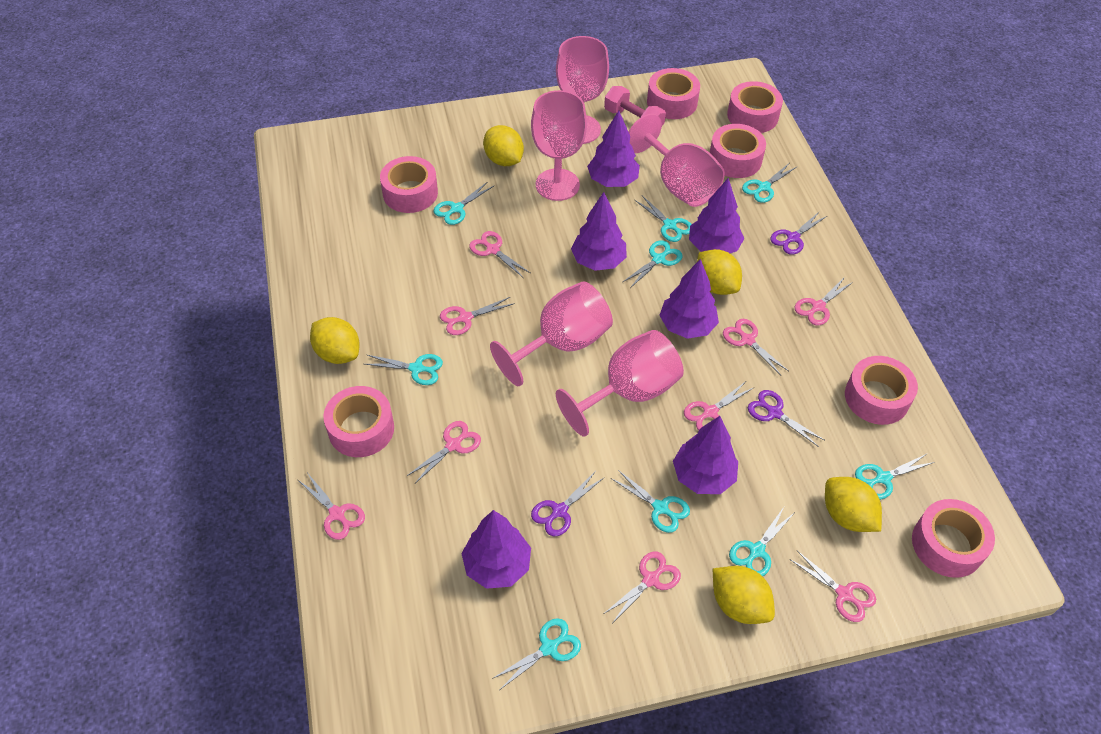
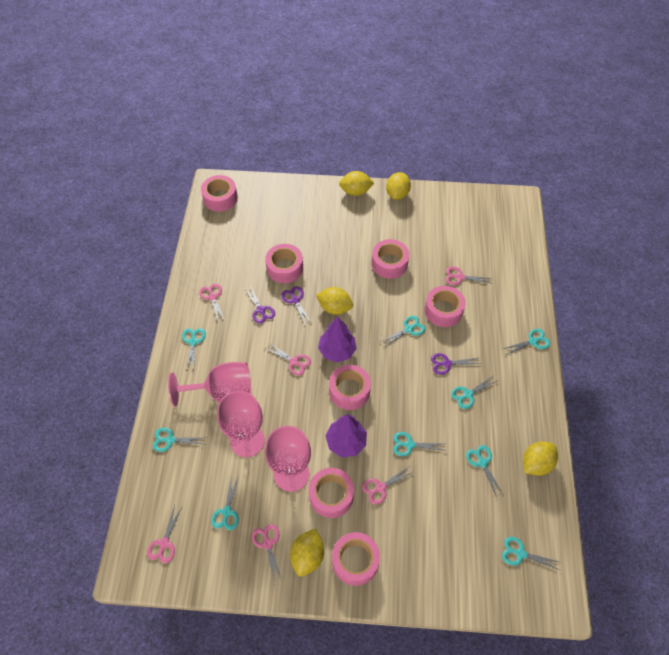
pink dumbbell: 1 -> 0
pink goblet: 5 -> 3
pink scissors: 9 -> 6
purple tree: 6 -> 2

